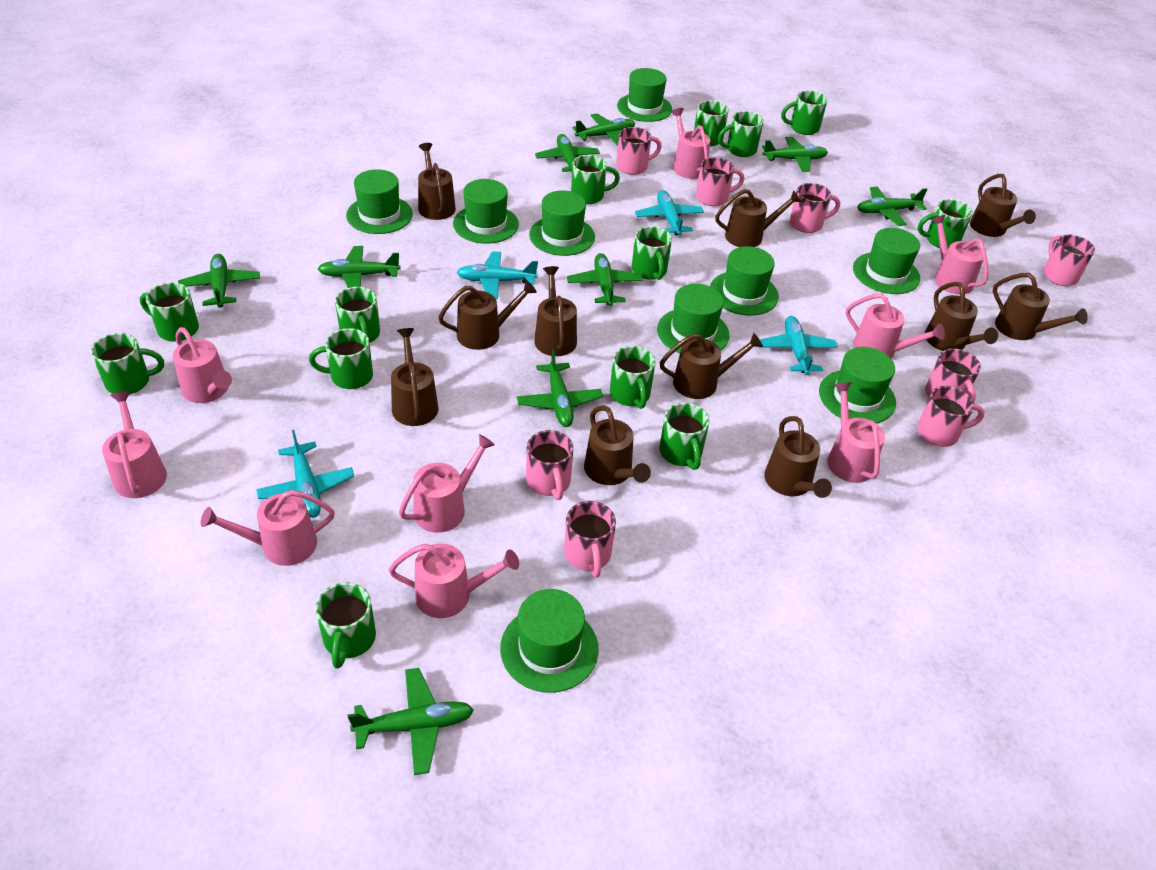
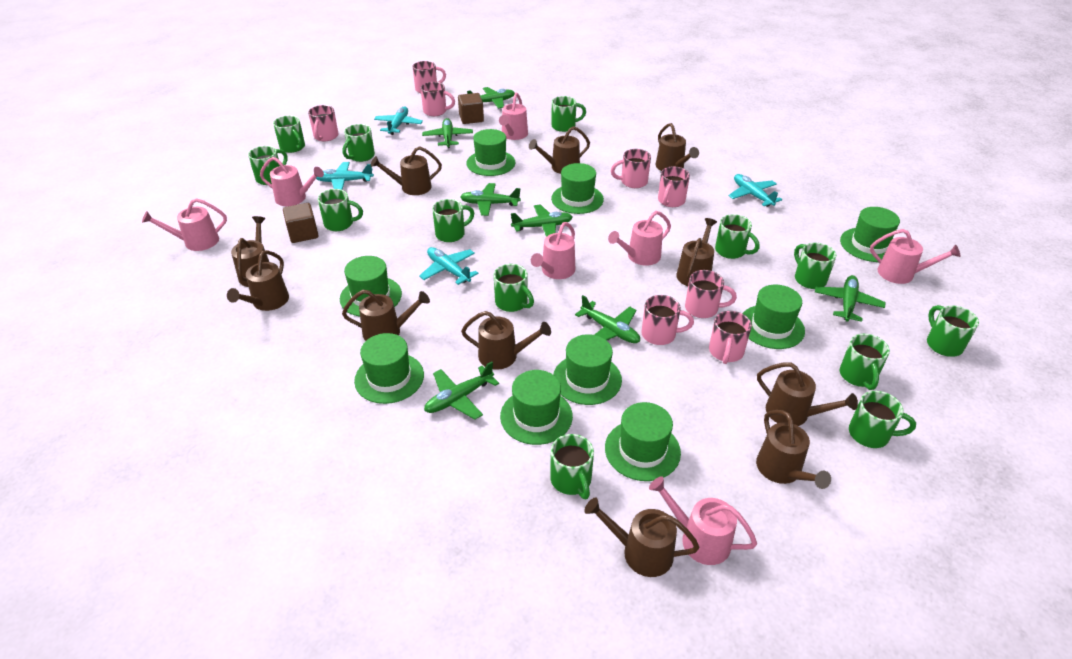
brown cube: 0 -> 2
green plane: 9 -> 7
pink watering can: 9 -> 7

